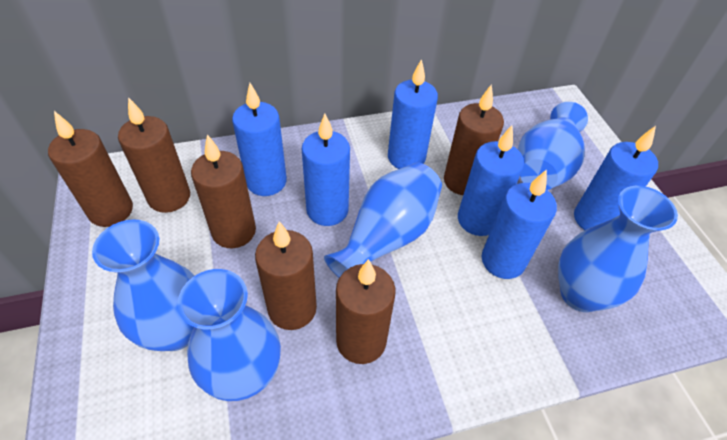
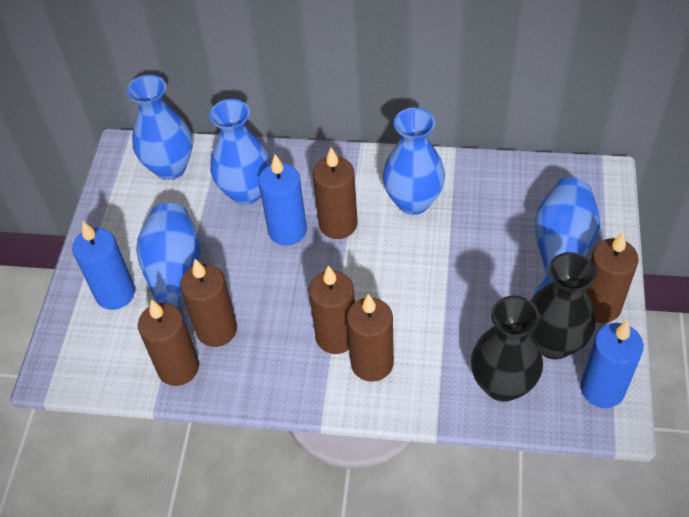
black vase: 0 -> 2
blue candle: 6 -> 3

